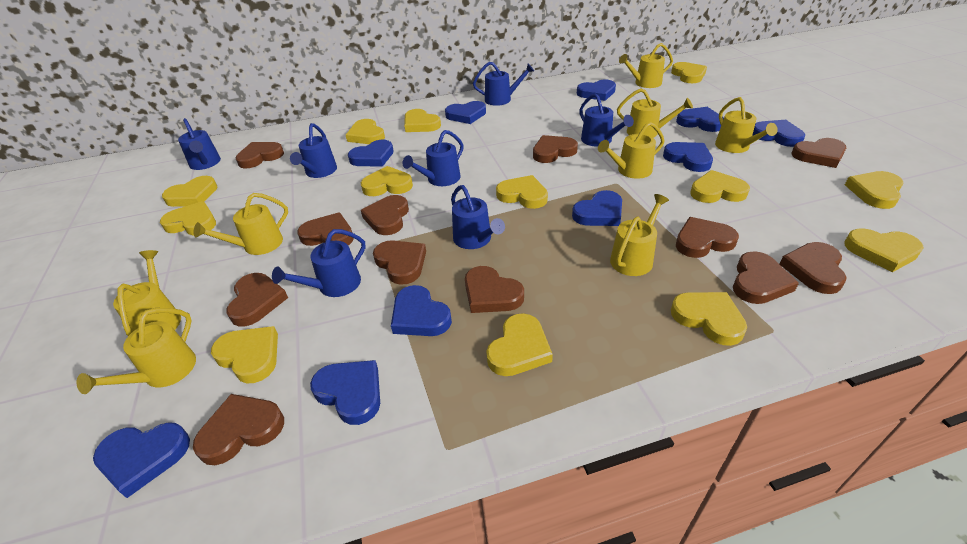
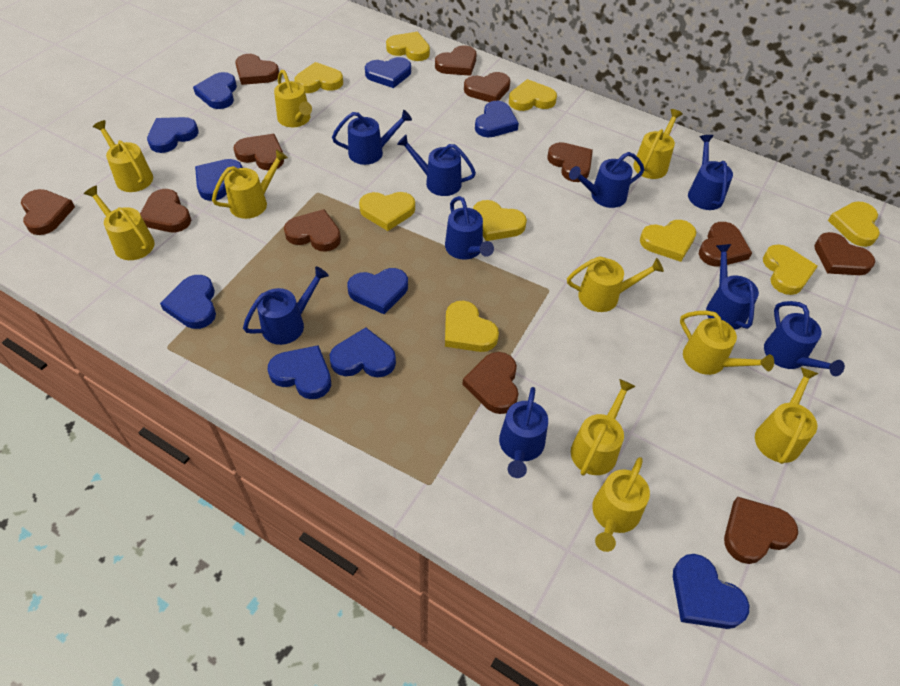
blue watering can: 7 -> 9
yellow heart: 13 -> 9
yellow watering can: 8 -> 10

